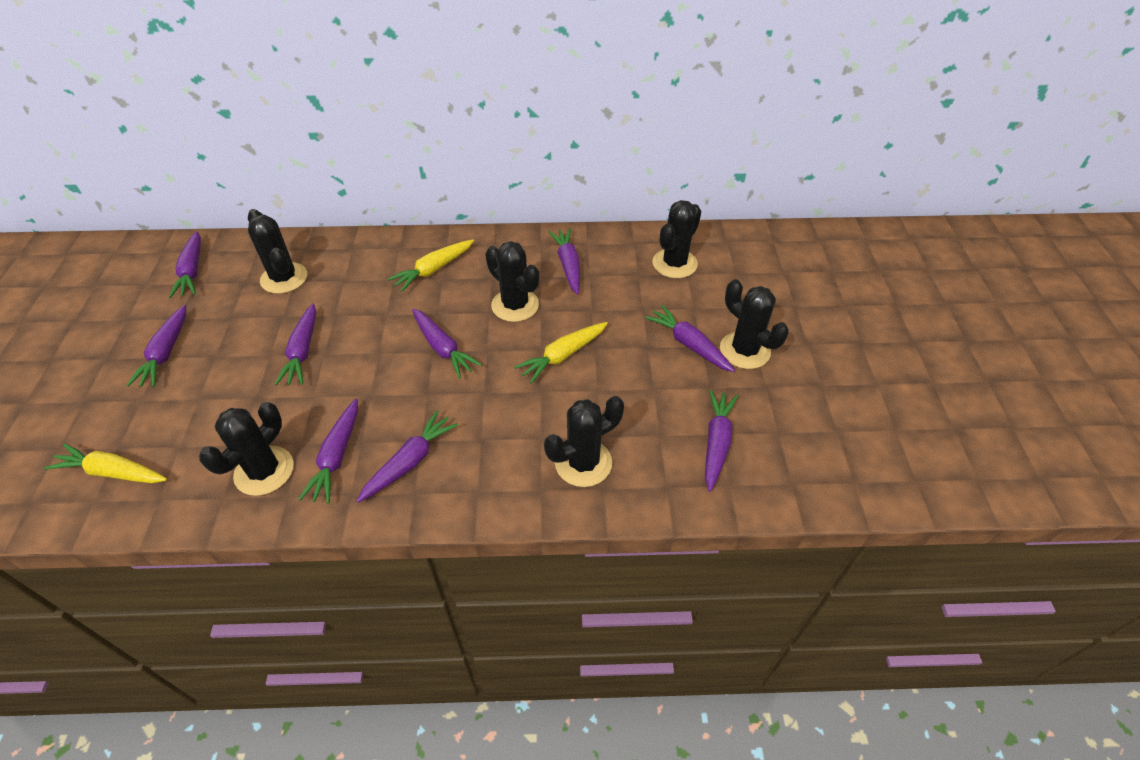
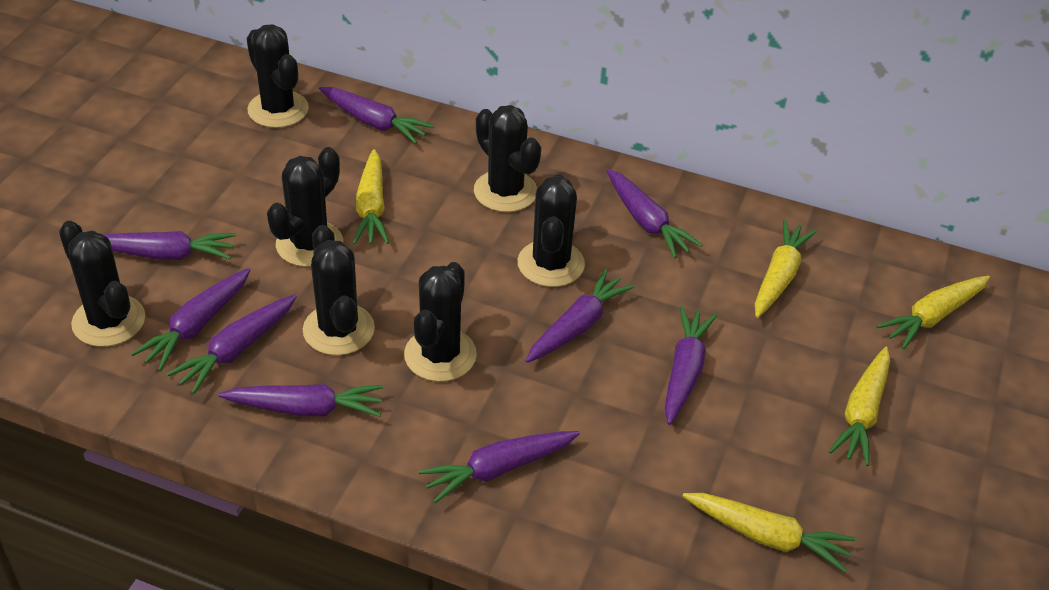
black cactus: 6 -> 7
yellow carrot: 3 -> 5

